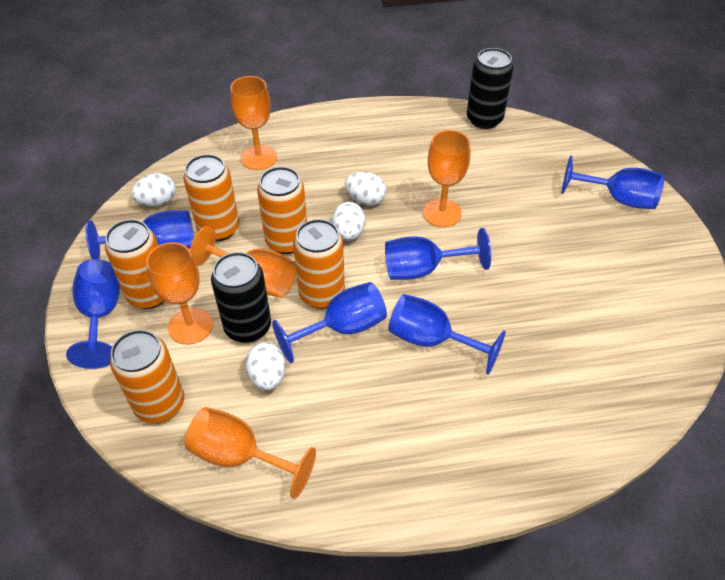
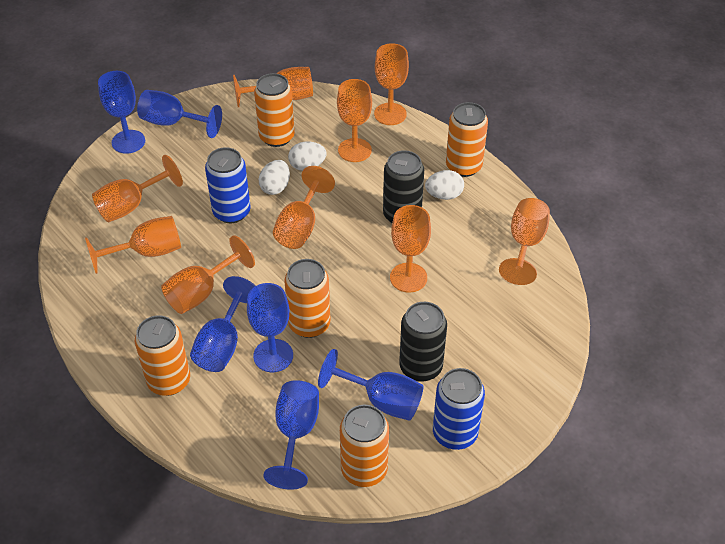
blue can: 0 -> 2
orange goblet: 5 -> 9
white egg: 4 -> 3

